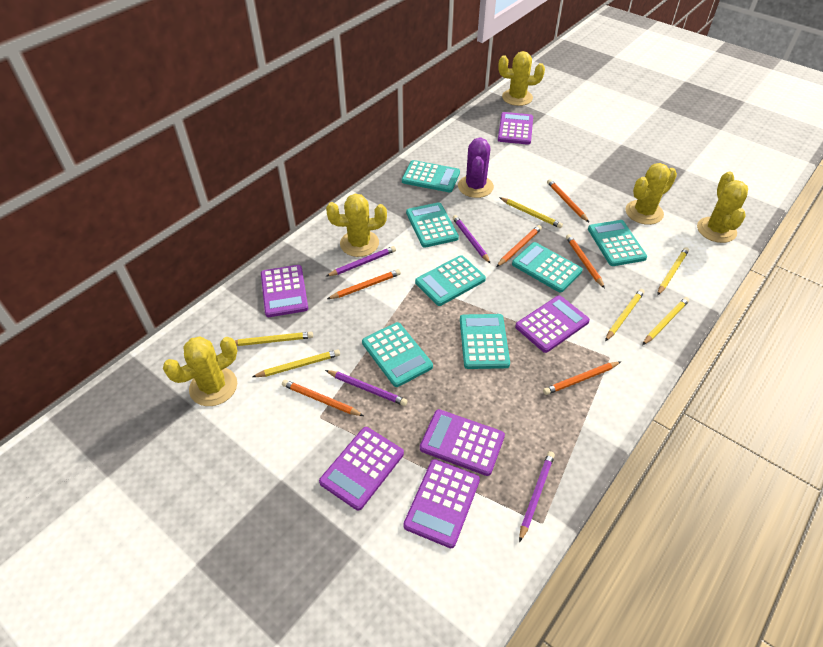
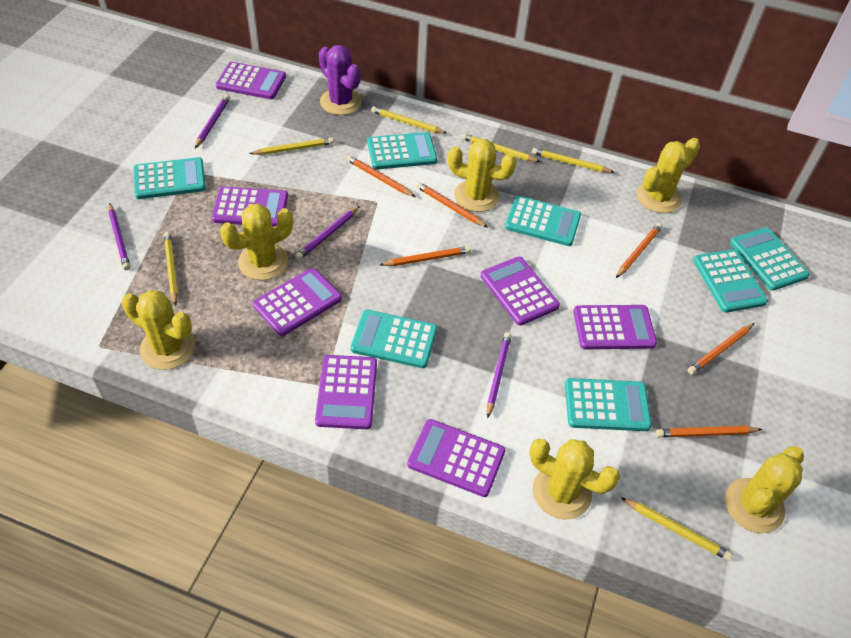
purple calculator: 6 -> 7
yellow cactus: 5 -> 6

